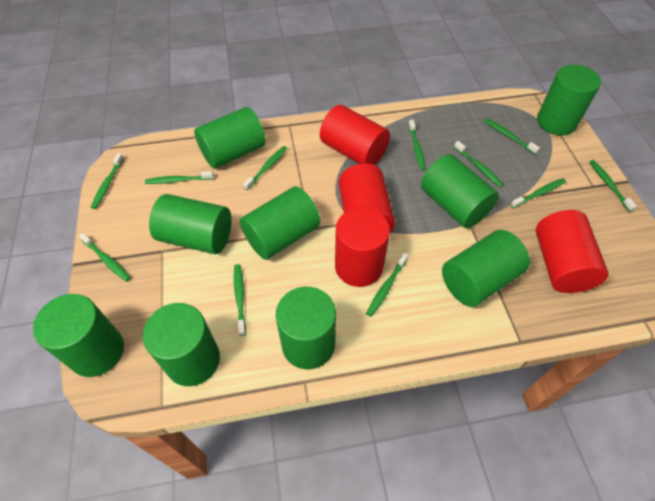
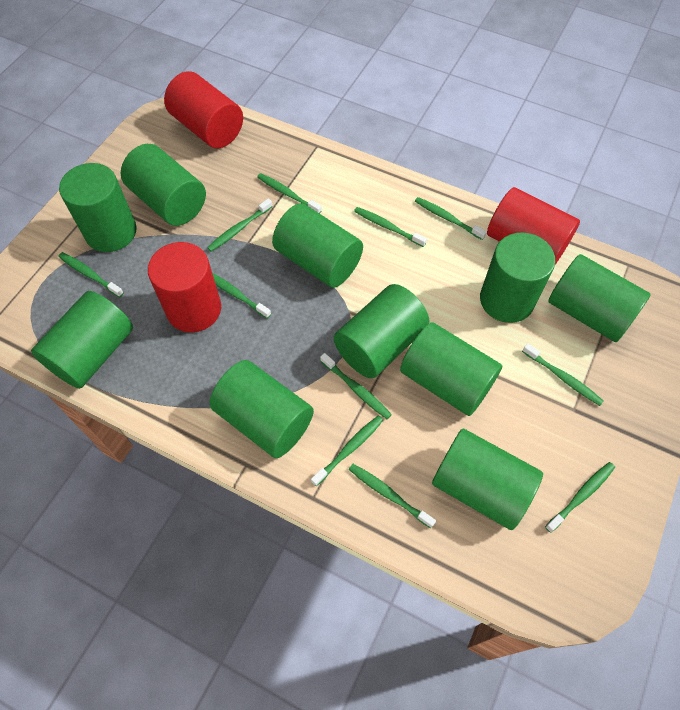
green cylinder: 9 -> 10
red cylinder: 4 -> 3

